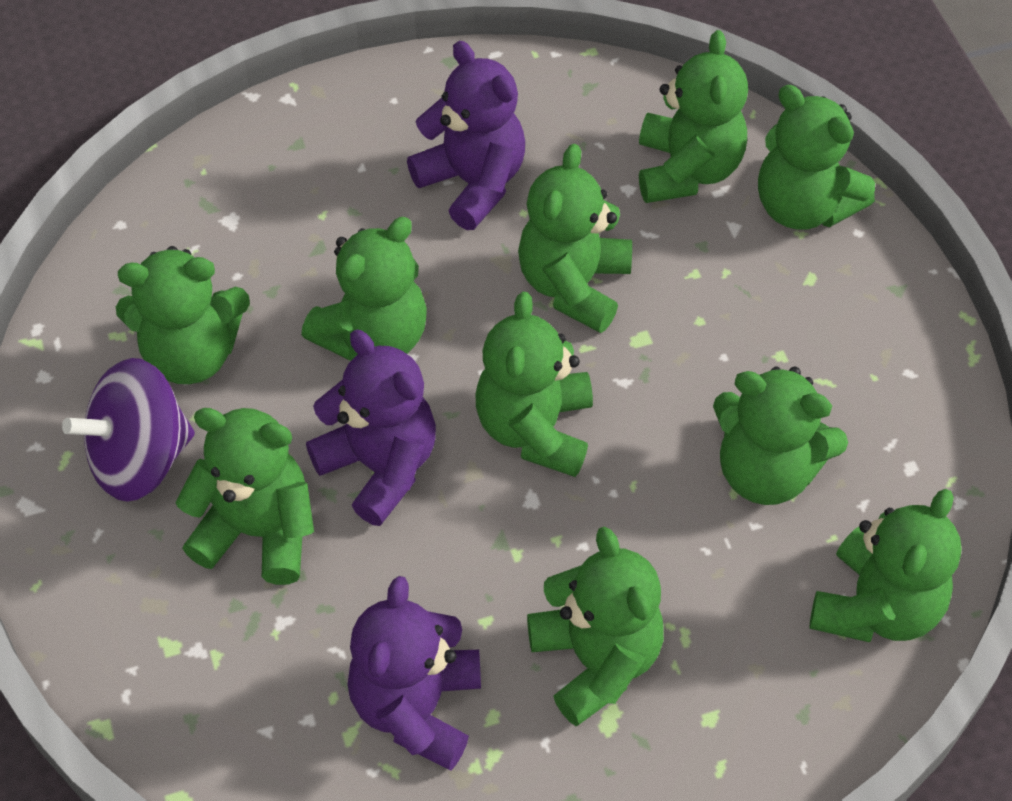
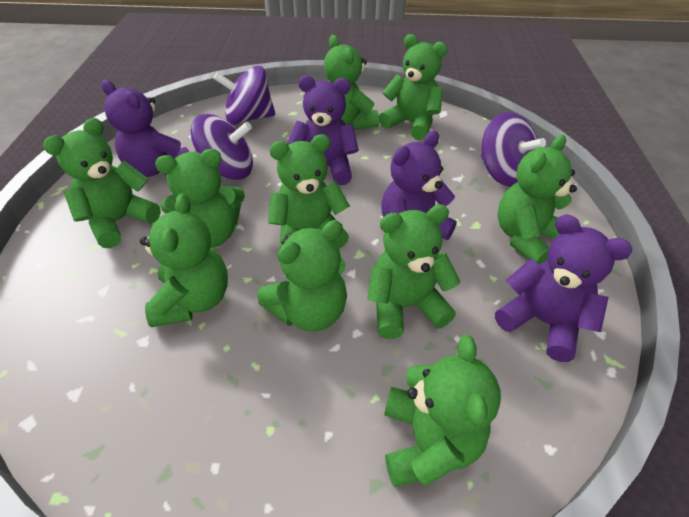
purple spinning top: 1 -> 3
purple teddy bear: 3 -> 4

